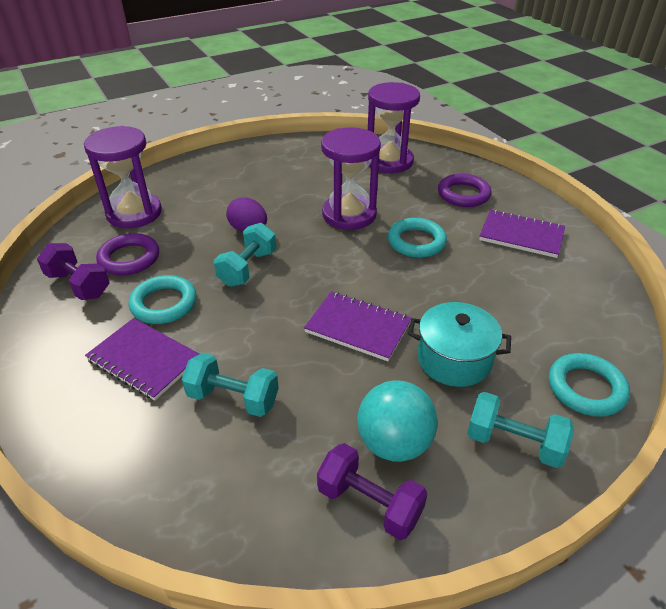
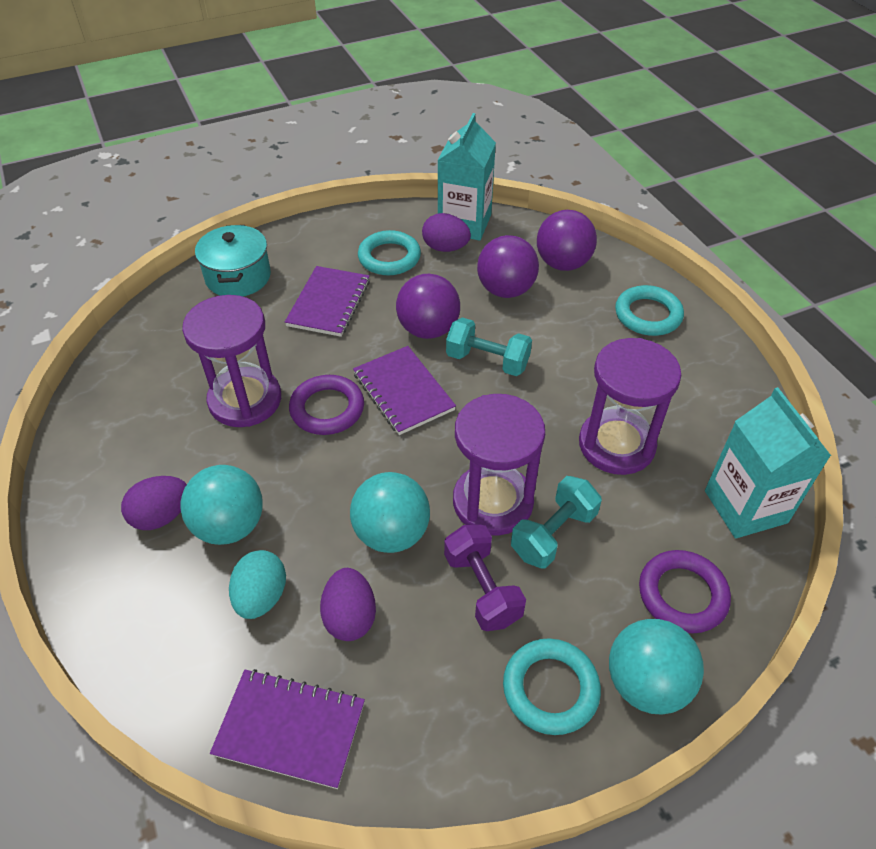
purple ball: 0 -> 3
purple dumbbell: 2 -> 1
purple egg: 1 -> 3
turquoise ball: 1 -> 3
turquoise carton: 0 -> 2
turquoise dumbbell: 3 -> 2
turquoise egg: 0 -> 1

